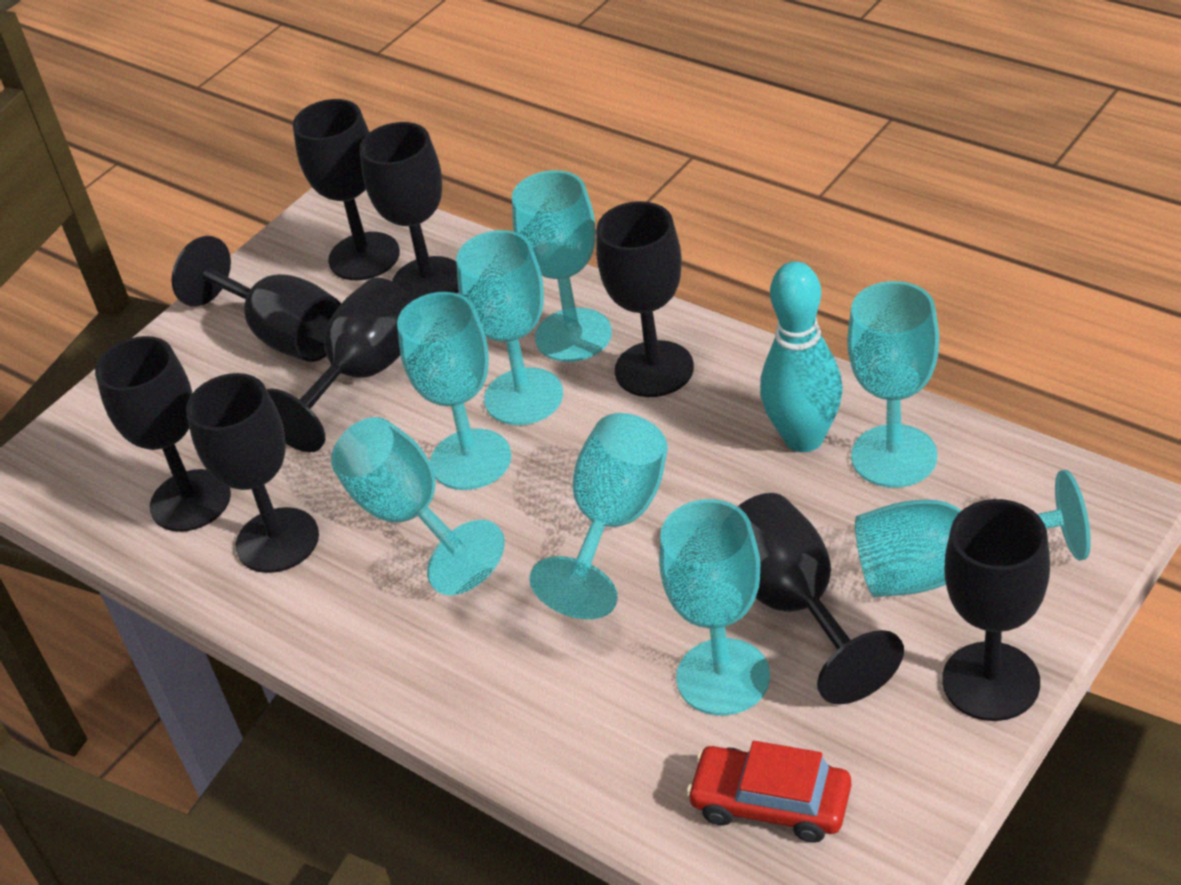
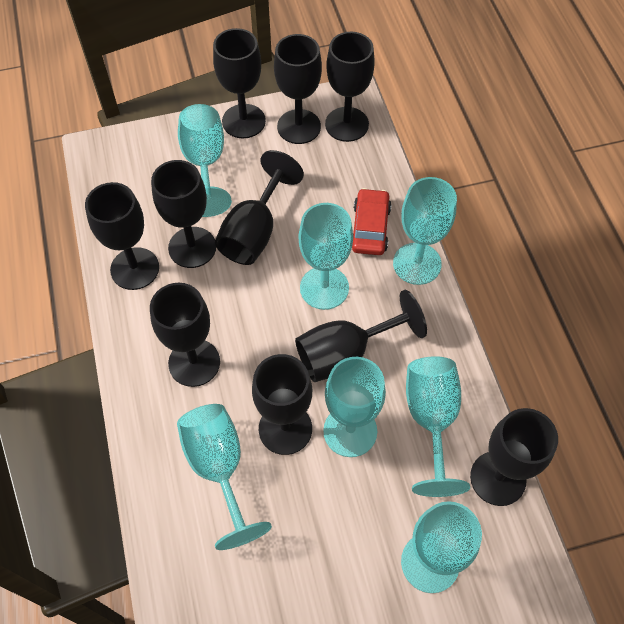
black goblet: 9 -> 10
turquoise bowling pin: 1 -> 0
turquoise goblet: 8 -> 7

